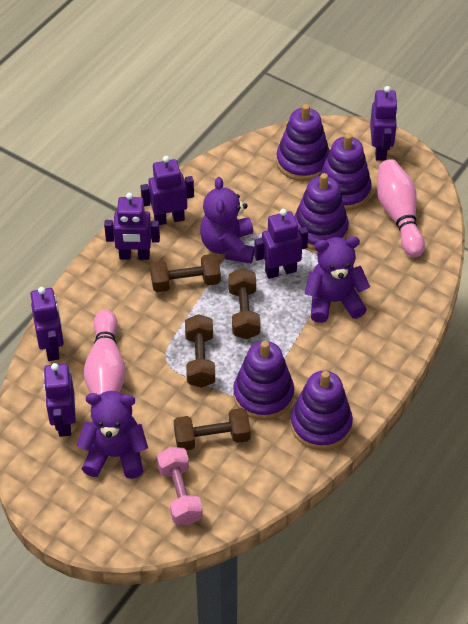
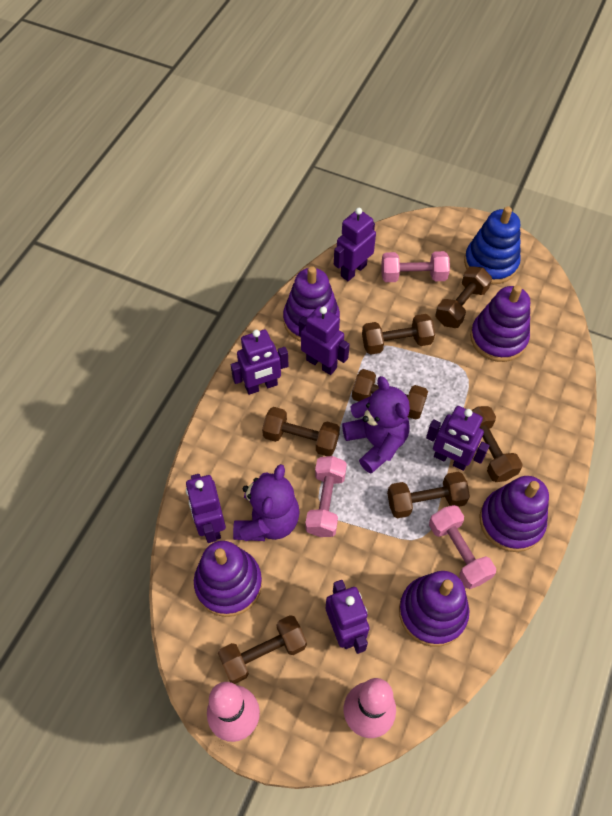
blue stacking toy: 0 -> 1
brown dumbbell: 4 -> 7
pink dumbbell: 1 -> 3
purple teddy bear: 3 -> 2

